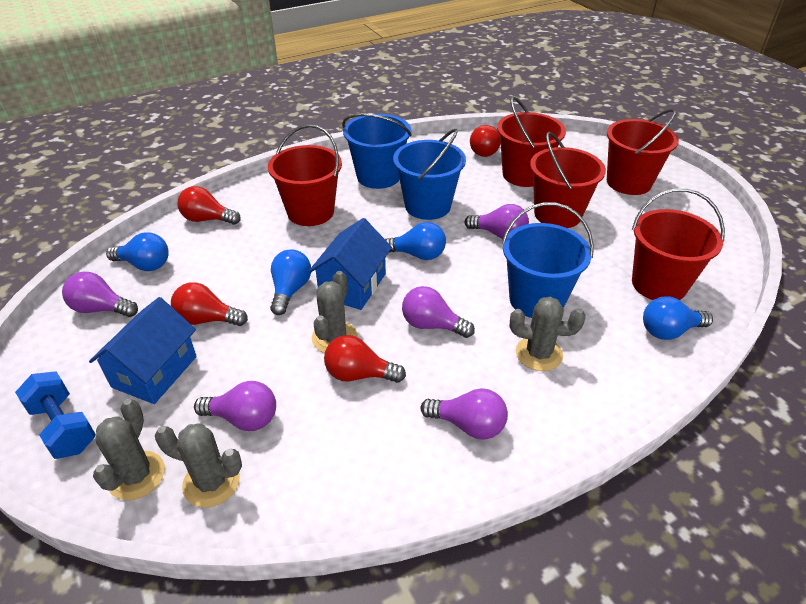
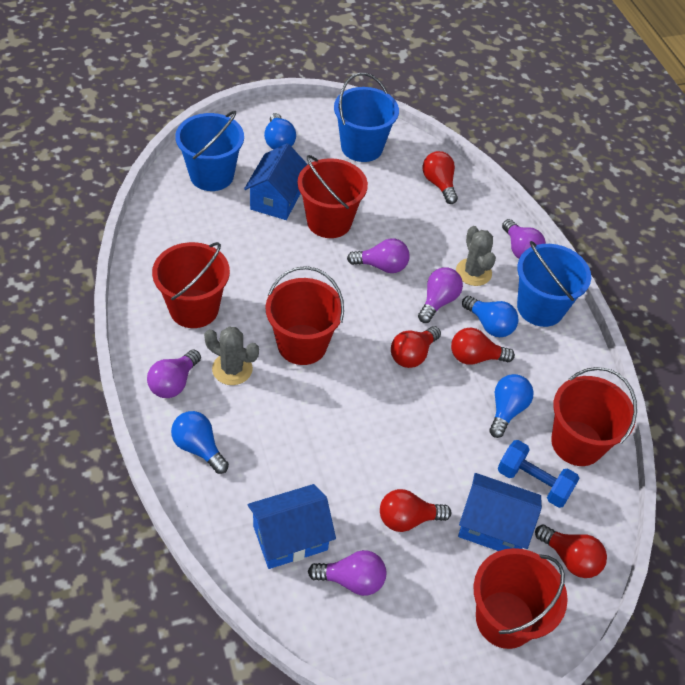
blue house: 2 -> 3
grey cactus: 4 -> 2
red light bulb: 4 -> 5

